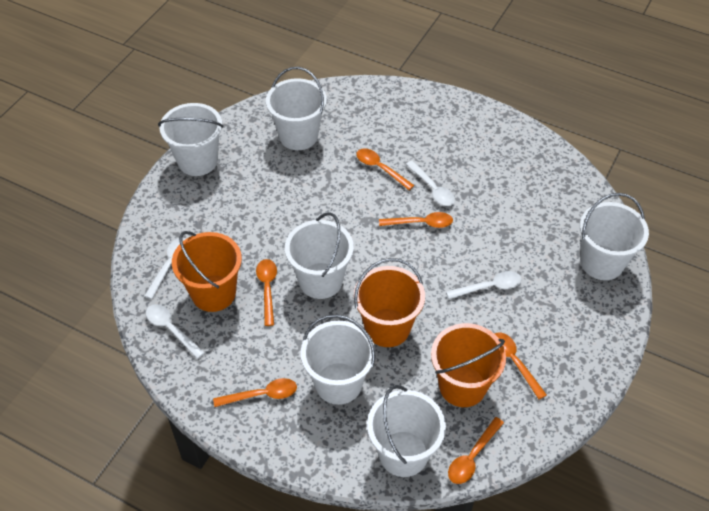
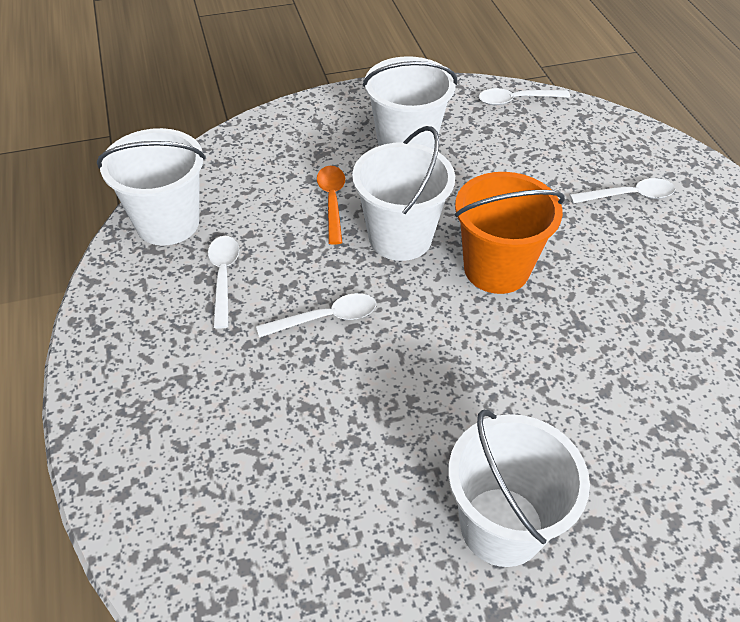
orange bucket: 3 -> 1
orange spoon: 6 -> 1
white bucket: 6 -> 4

